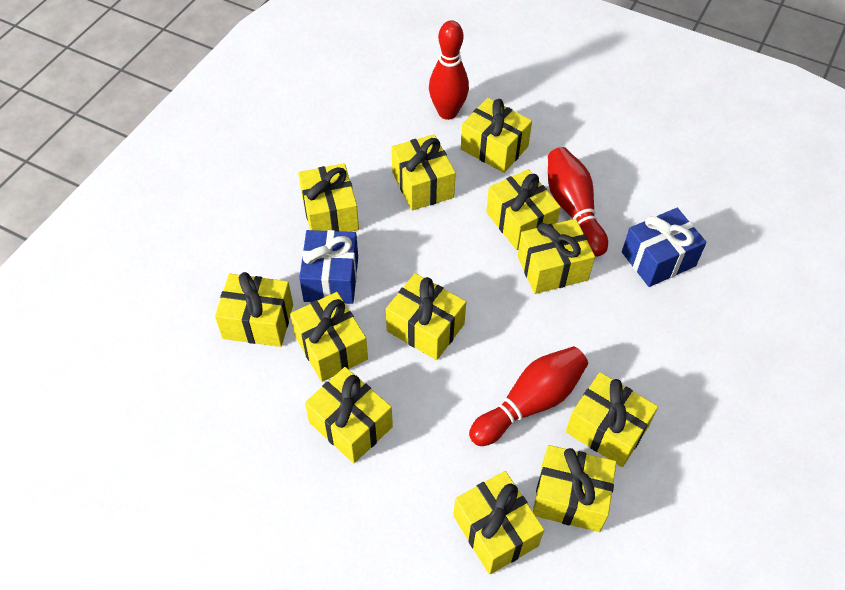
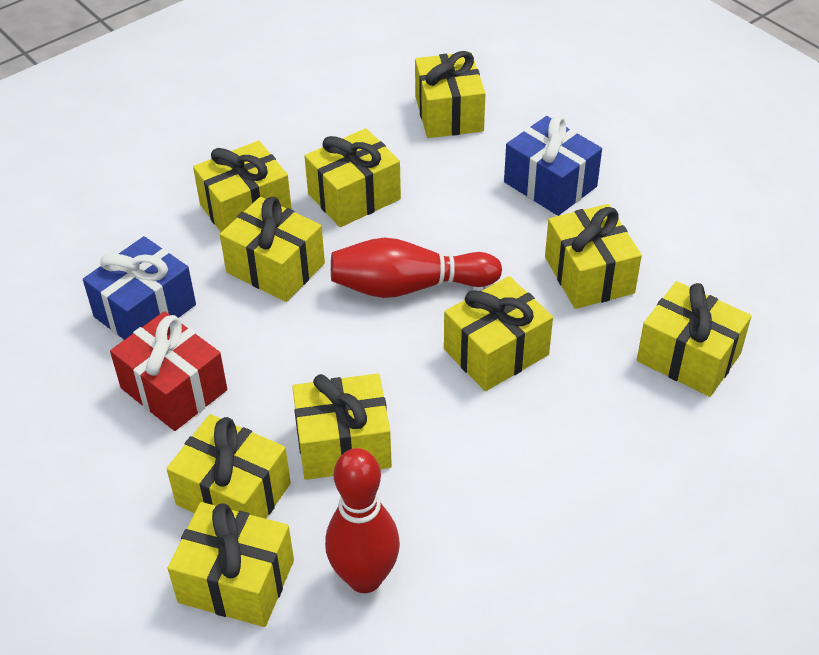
red bowling pin: 3 -> 2
red gift: 0 -> 1
yellow gift: 12 -> 10

